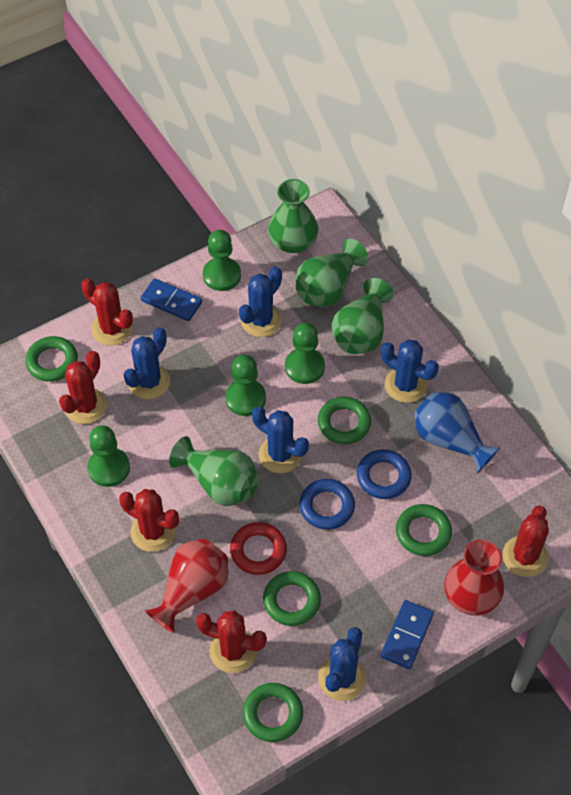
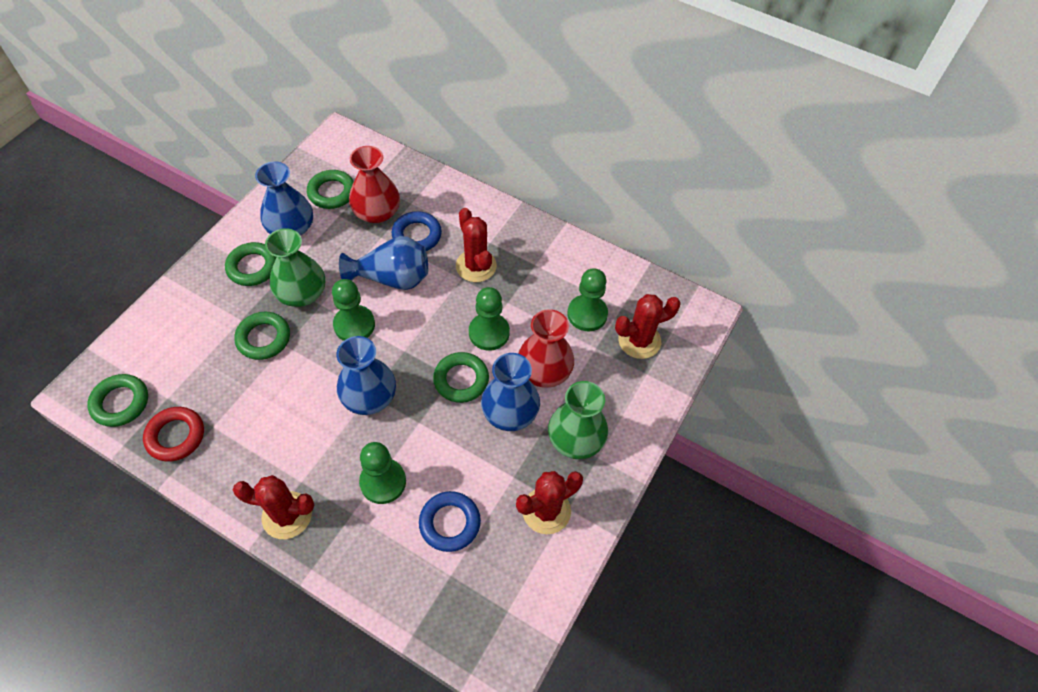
blue cactus: 5 -> 0
blue domino: 2 -> 0
blue vase: 1 -> 4
green vase: 4 -> 2
red cactus: 5 -> 4

